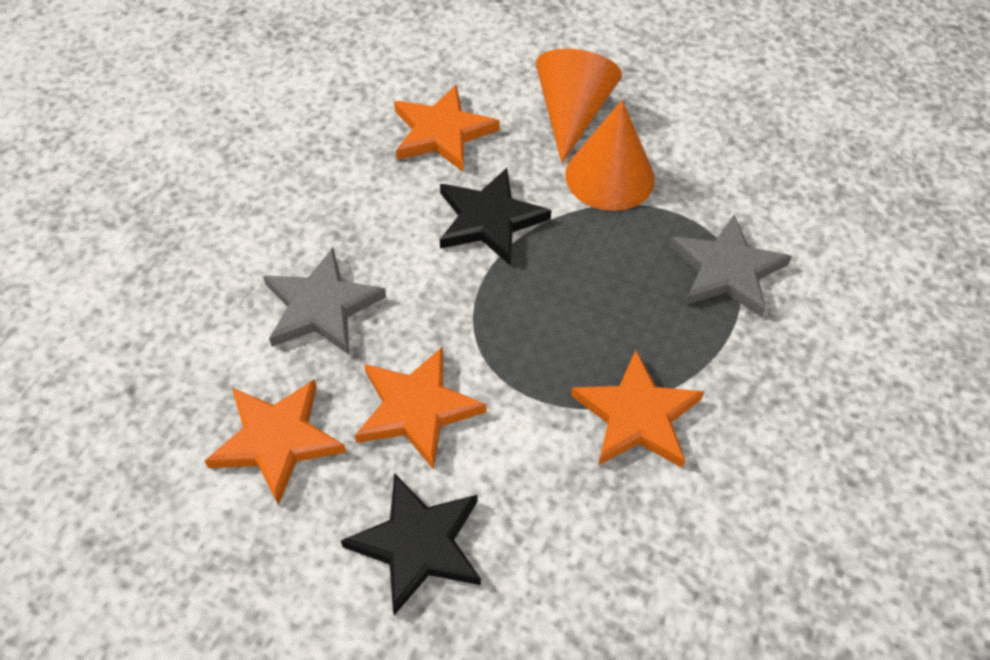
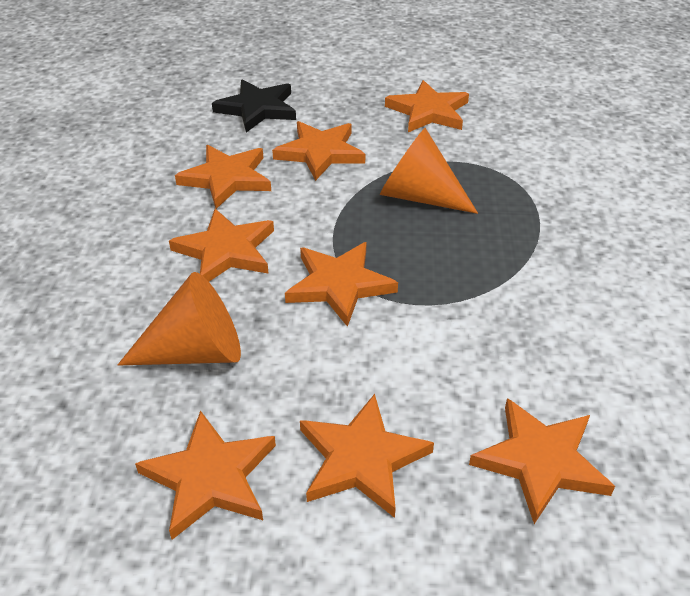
black star: 2 -> 1
grey star: 2 -> 0
orange star: 4 -> 8

